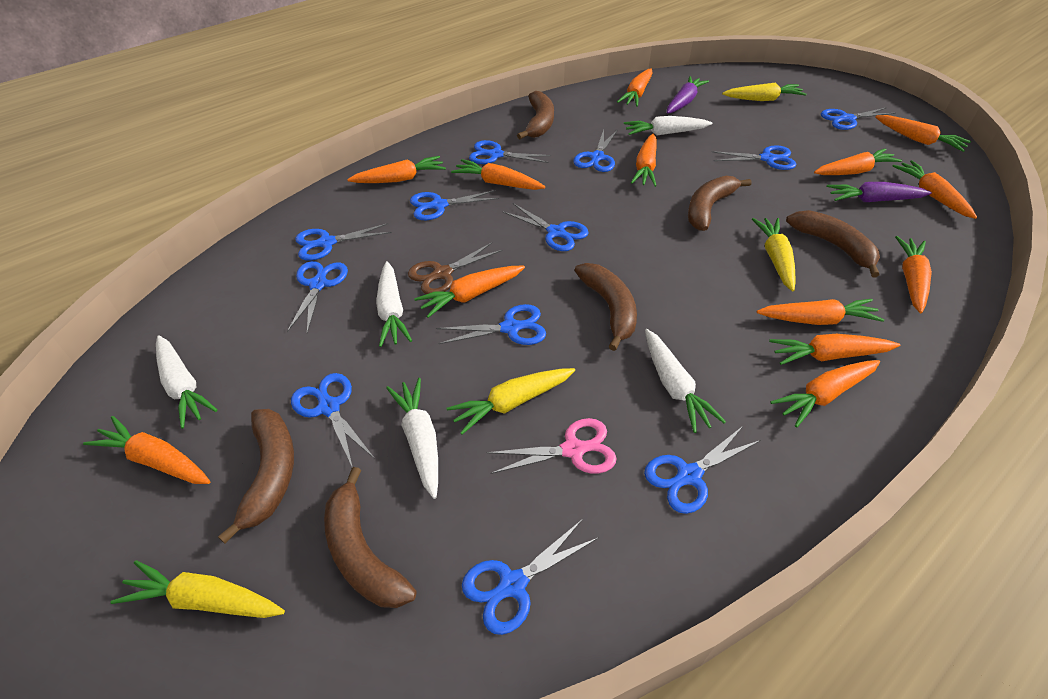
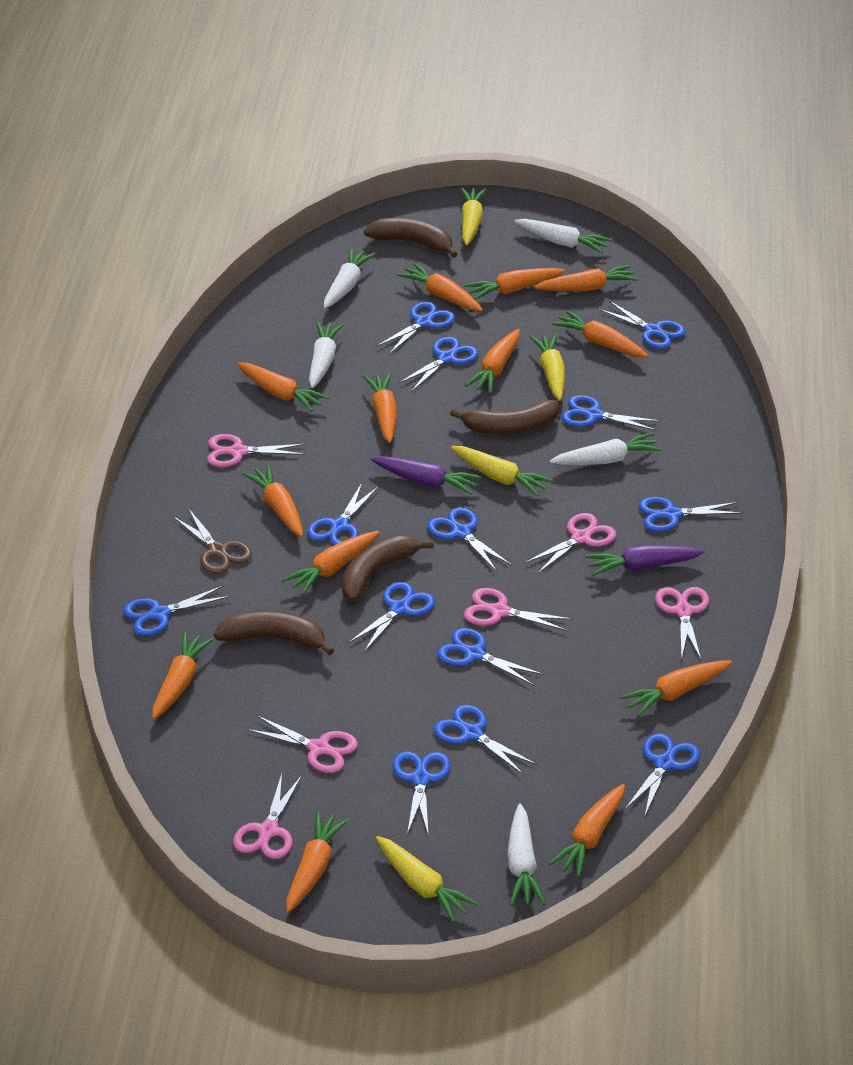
blue scissors: 12 -> 13
brown banana: 6 -> 4
pink scissors: 1 -> 6

